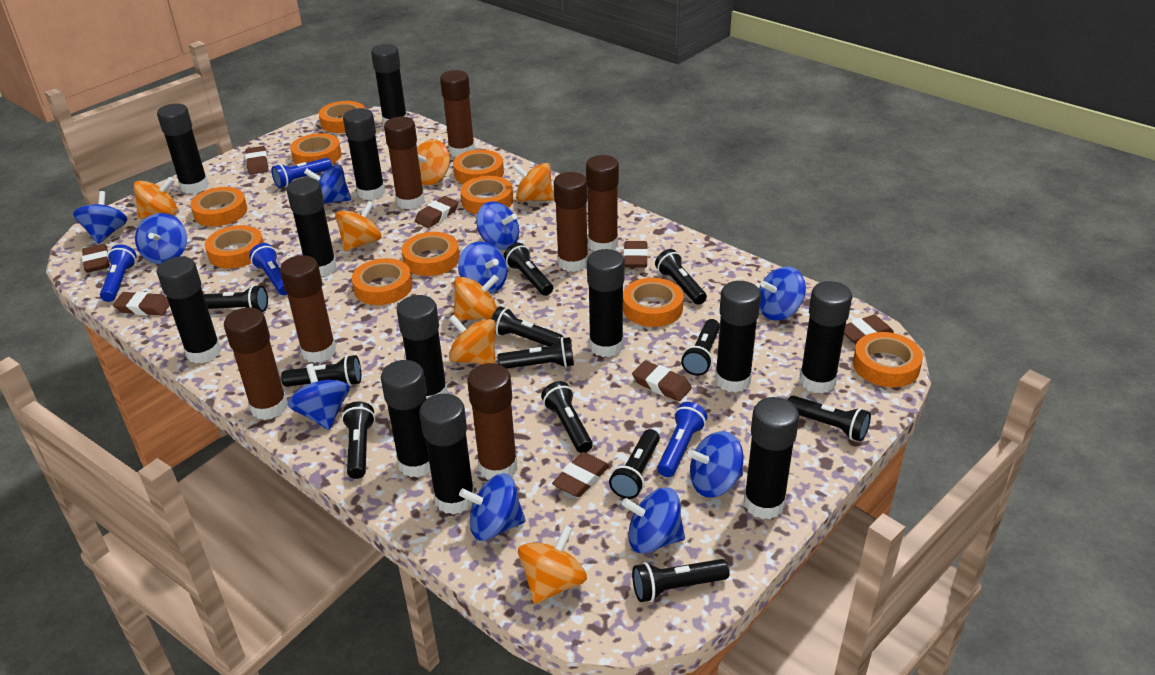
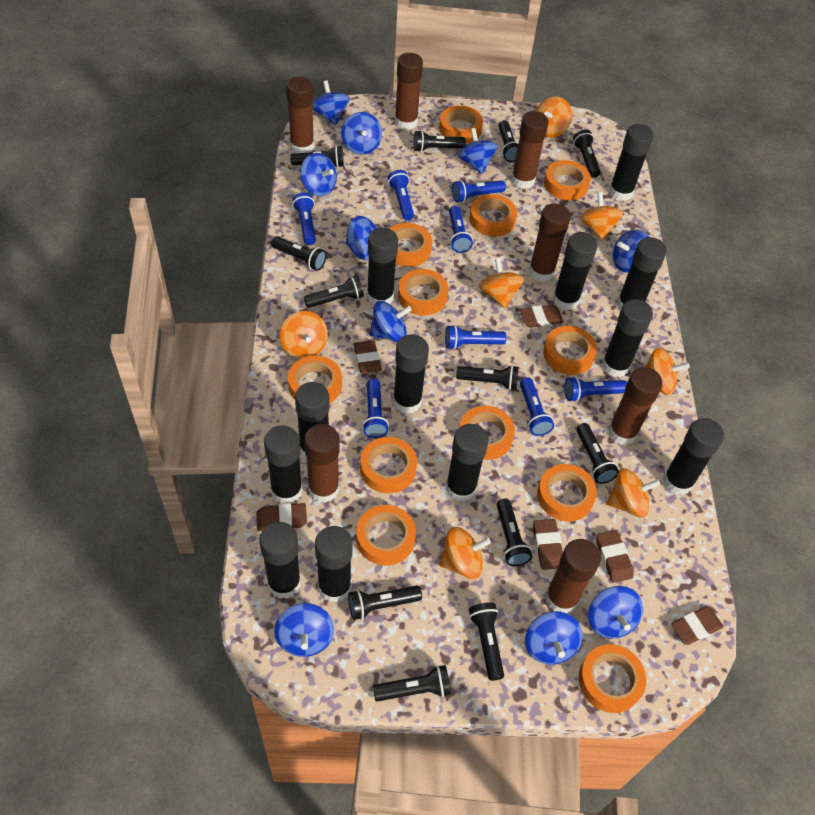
blue flashlight: 4 -> 8
brown eraser: 8 -> 6
orange tape: 10 -> 12

